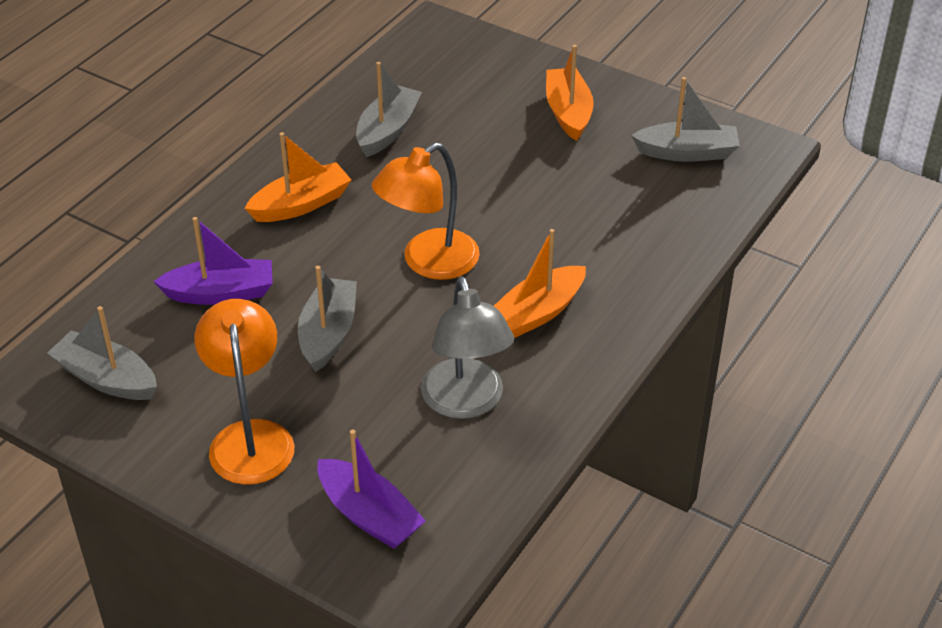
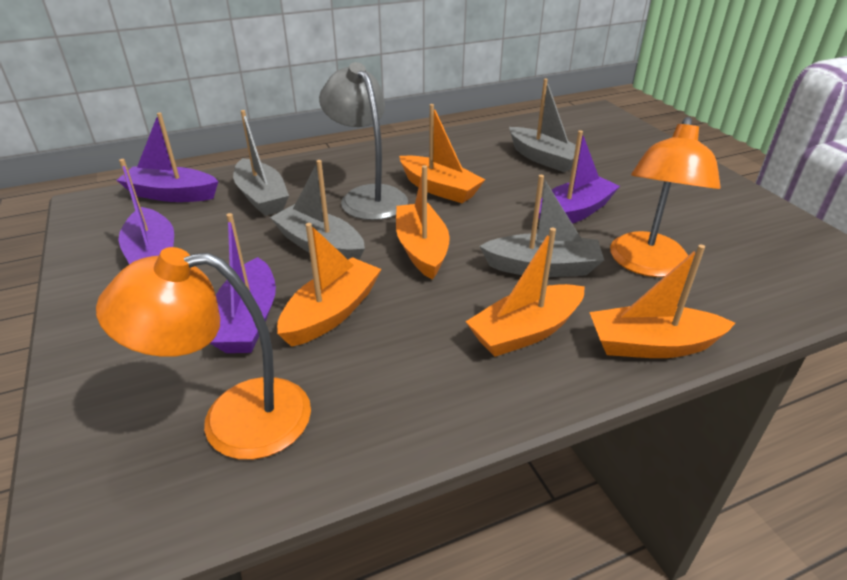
orange boat: 3 -> 5
purple boat: 2 -> 4

